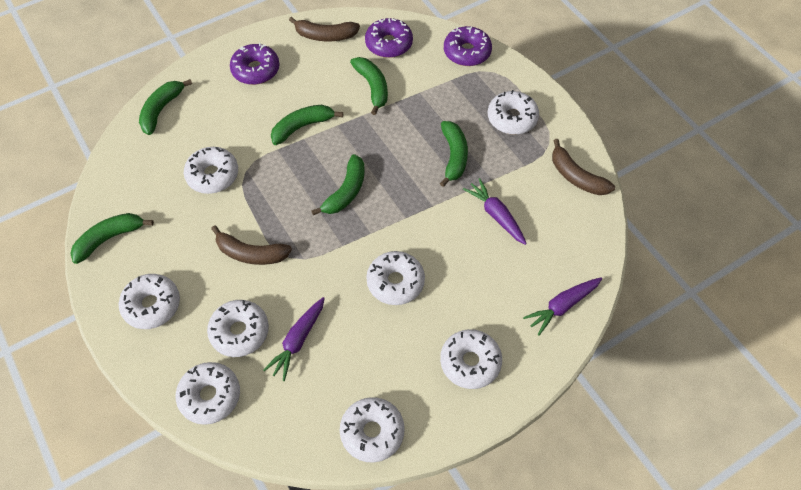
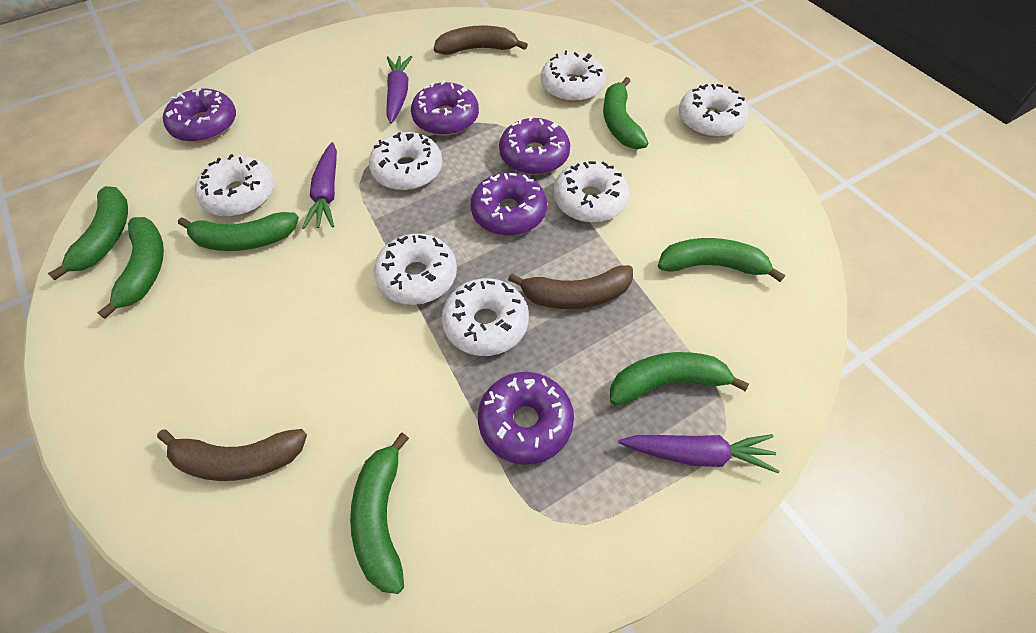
green banana: 6 -> 7
purple donut: 3 -> 5
white donut: 8 -> 7

